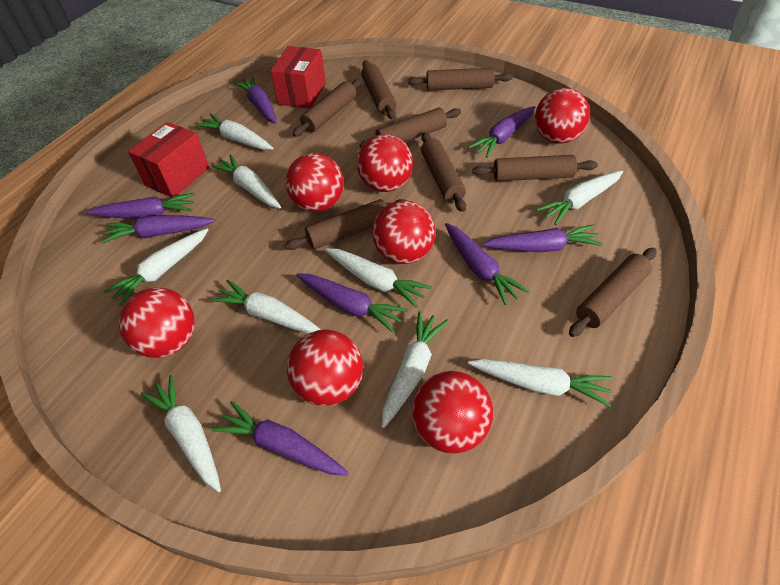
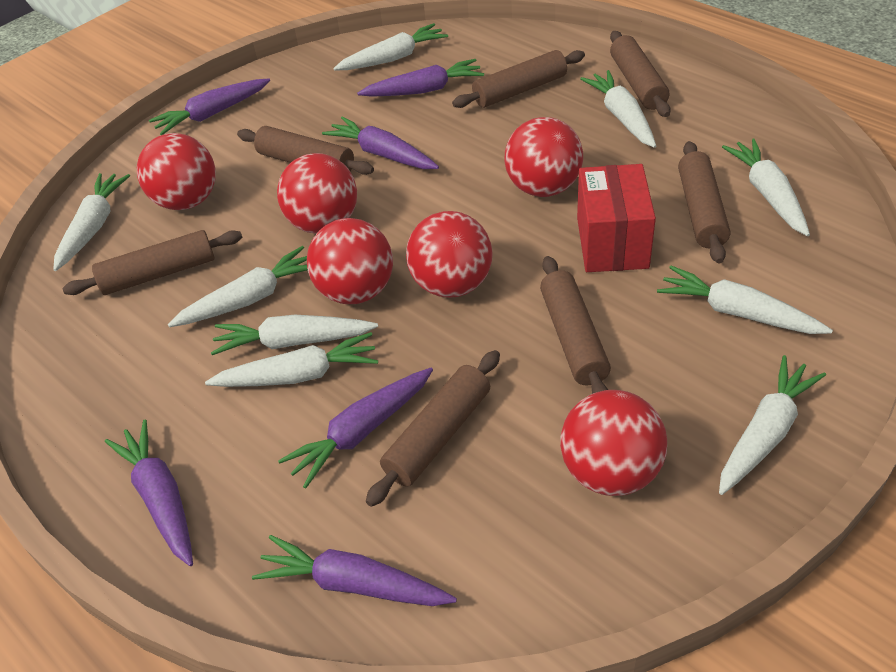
brown rolling pin: 8 -> 7
purple carrot: 8 -> 6
red ball: 7 -> 6
red box: 2 -> 1

